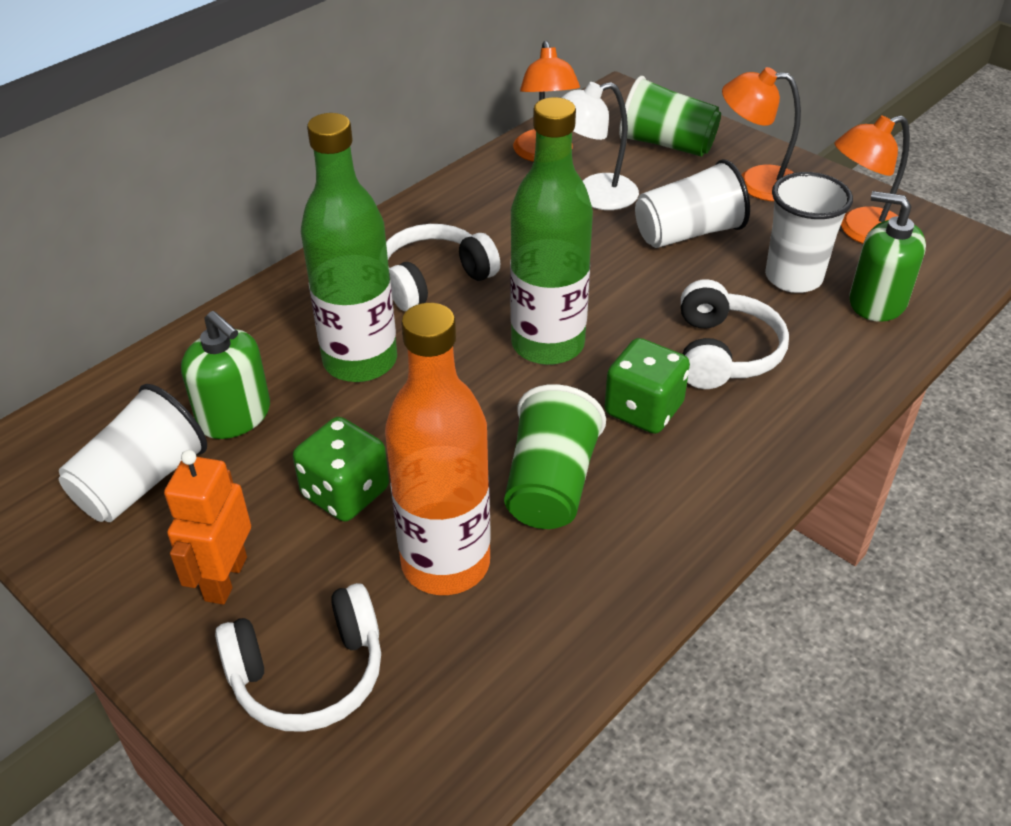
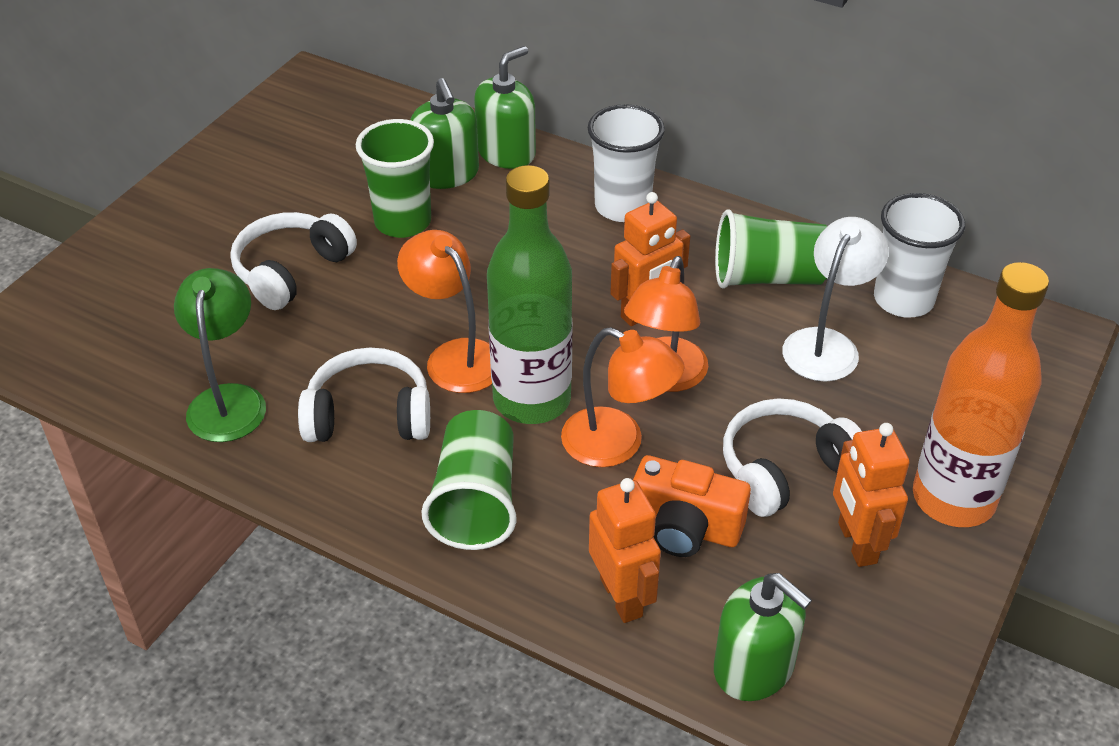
green bottle: 2 -> 1
green cup: 2 -> 3
green dice: 2 -> 0
green lamp: 0 -> 1
green soap dispenser: 2 -> 3
orange camera: 0 -> 1
orange robot: 1 -> 3
white cup: 3 -> 2

